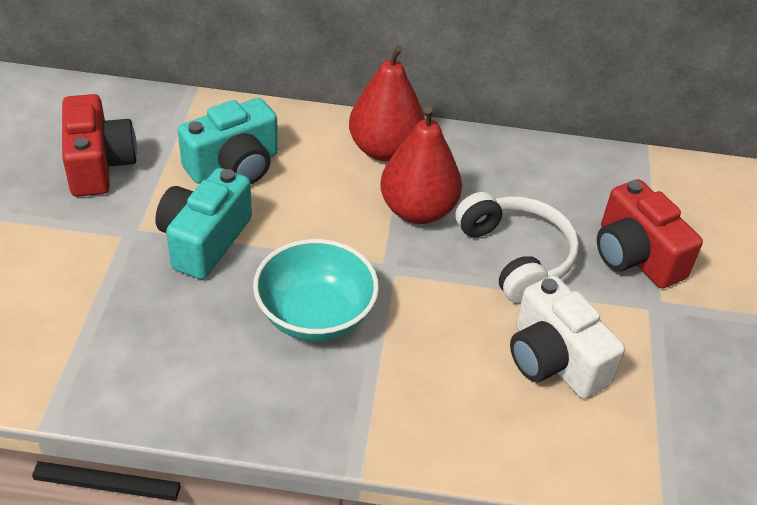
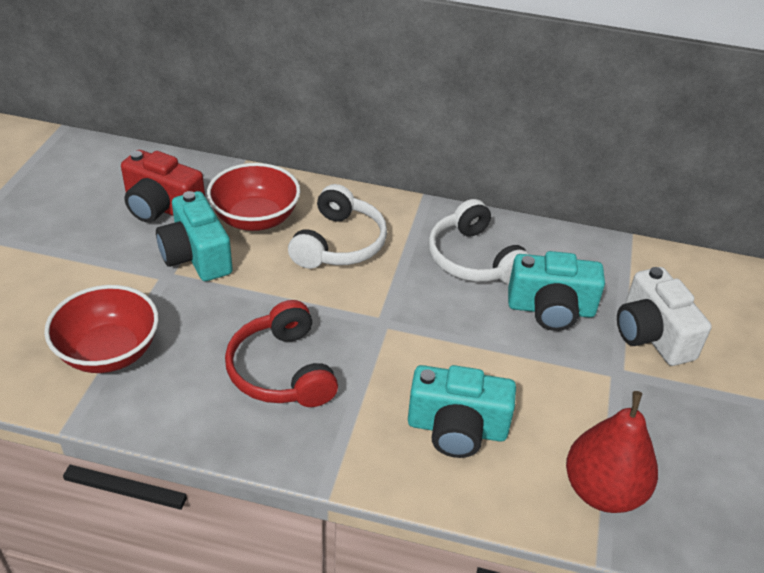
red bowl: 0 -> 2
red camera: 2 -> 1
red headphones: 0 -> 1
red pear: 2 -> 1
turquoise bowl: 1 -> 0
turquoise camera: 2 -> 3
white headphones: 1 -> 2

